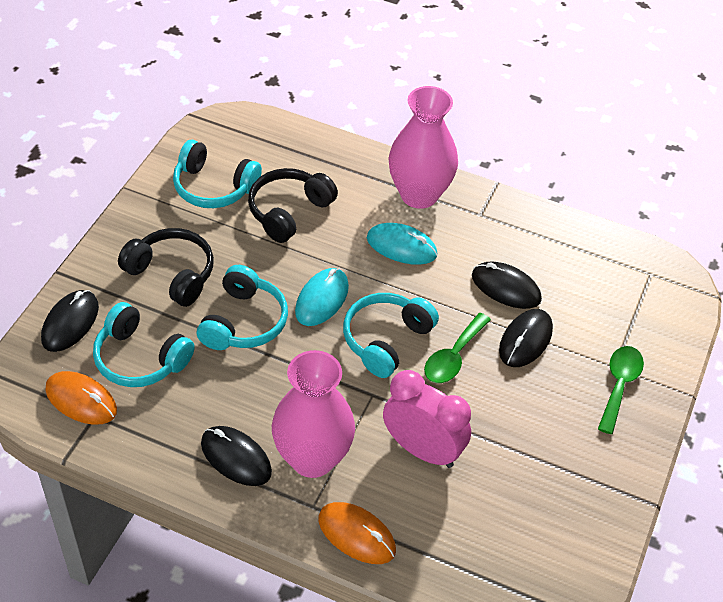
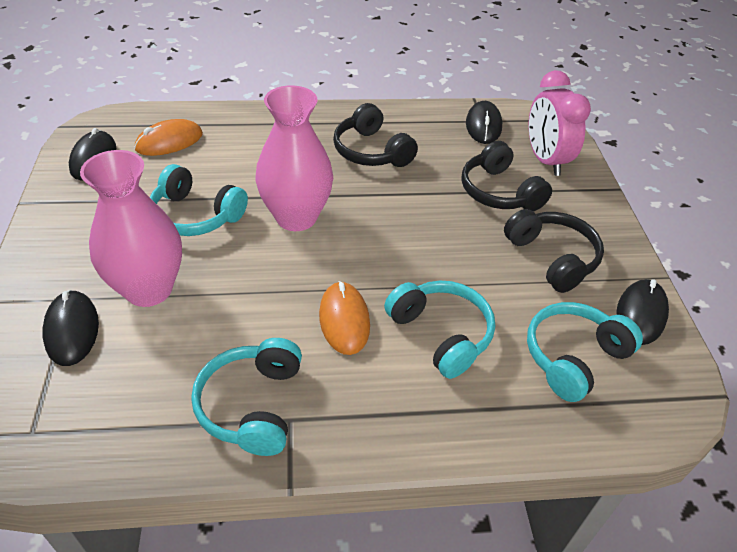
black headphones: 2 -> 3
green spoon: 2 -> 0
turquoise mouse: 2 -> 0

